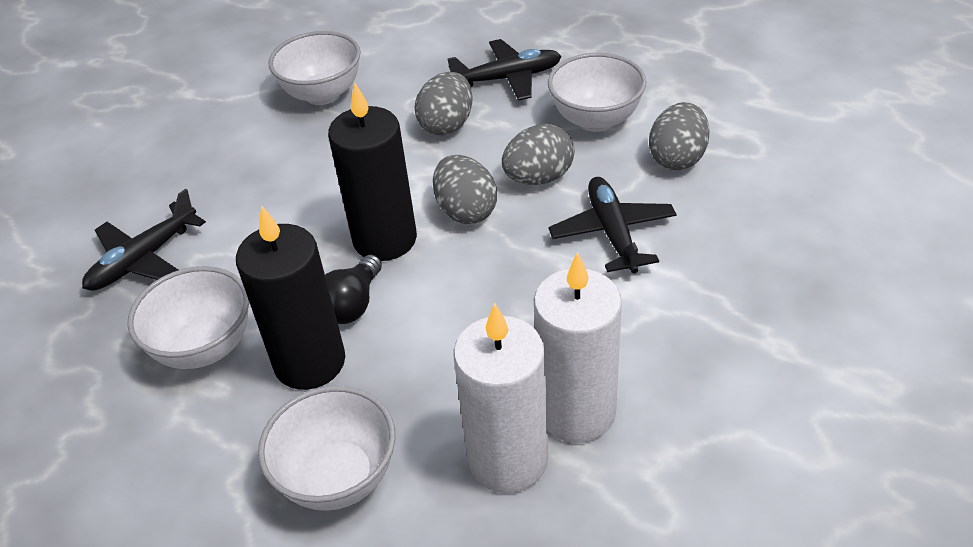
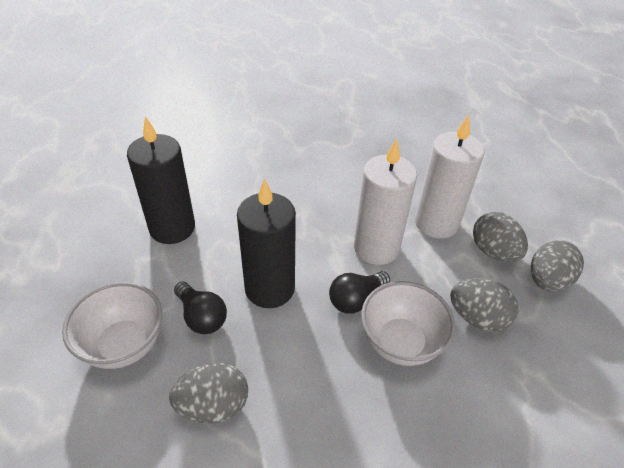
black light bulb: 1 -> 2
black plane: 3 -> 0
white bowl: 4 -> 2

